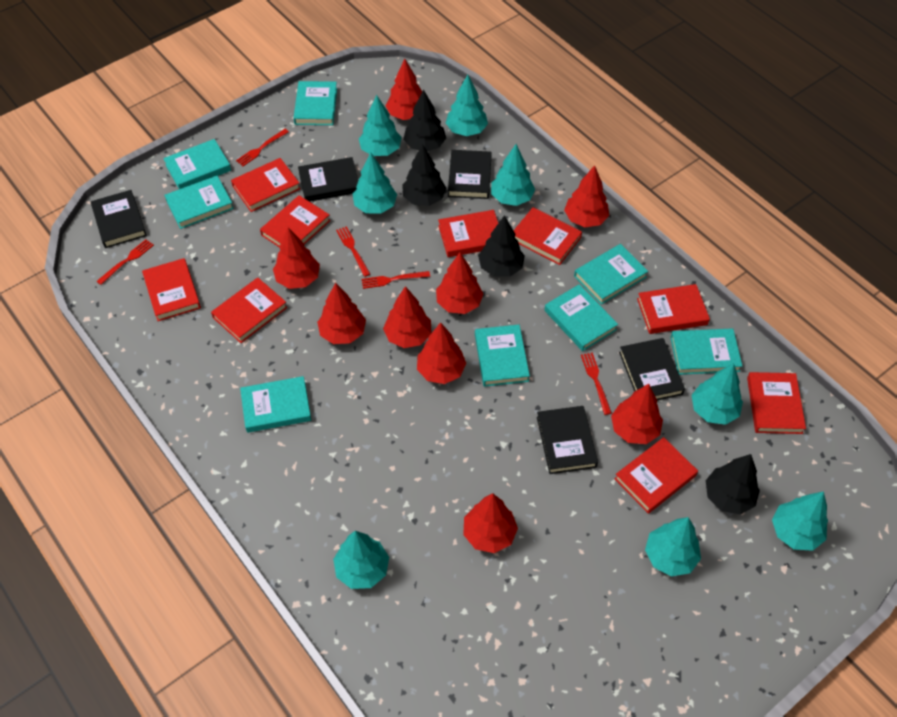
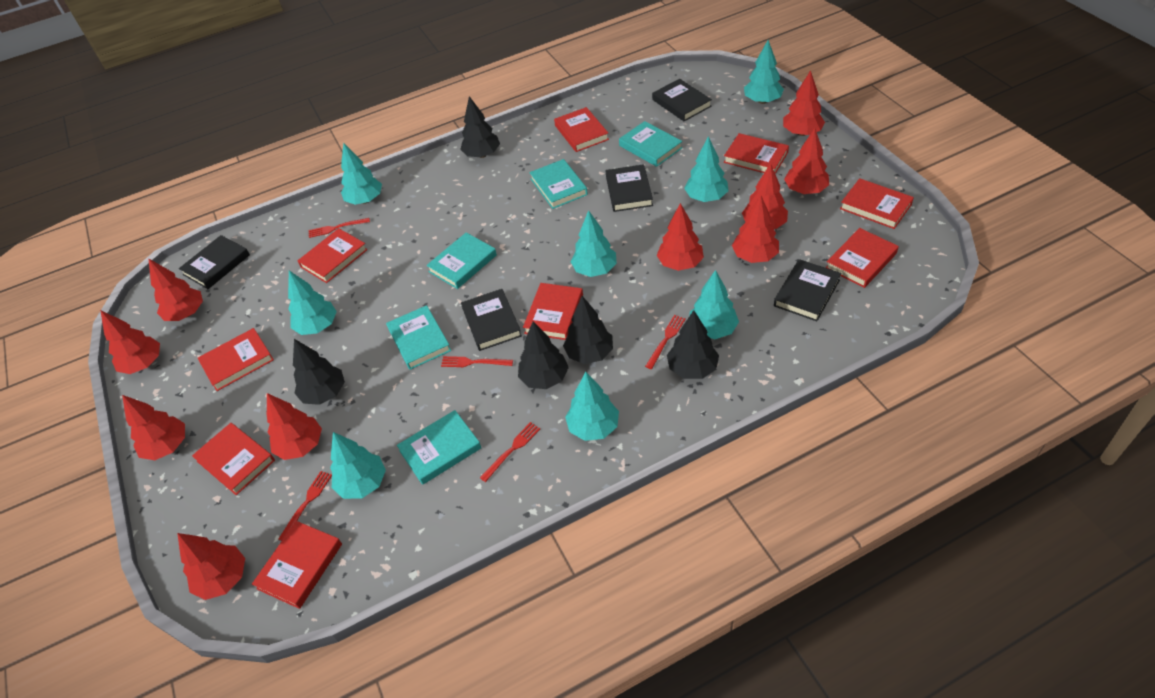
black tree: 4 -> 5
red tree: 9 -> 10
turquoise book: 8 -> 5

